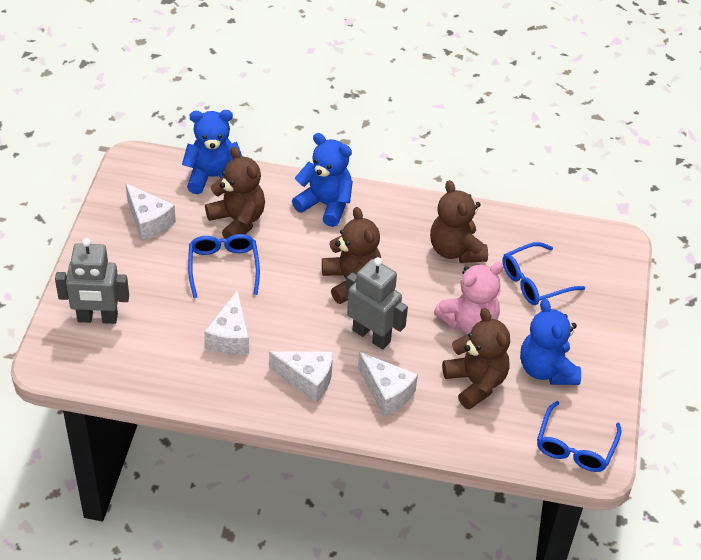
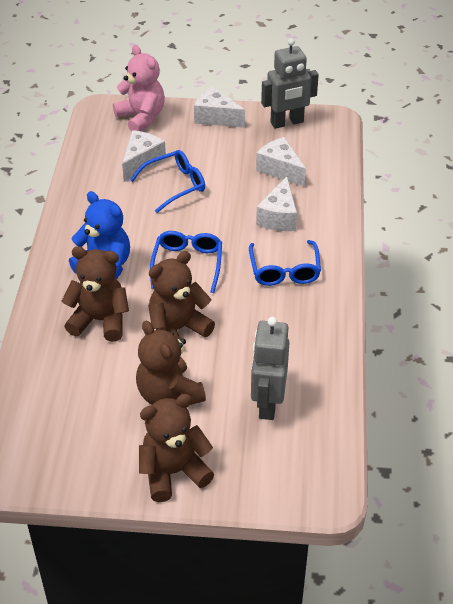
blue teddy bear: 3 -> 1

